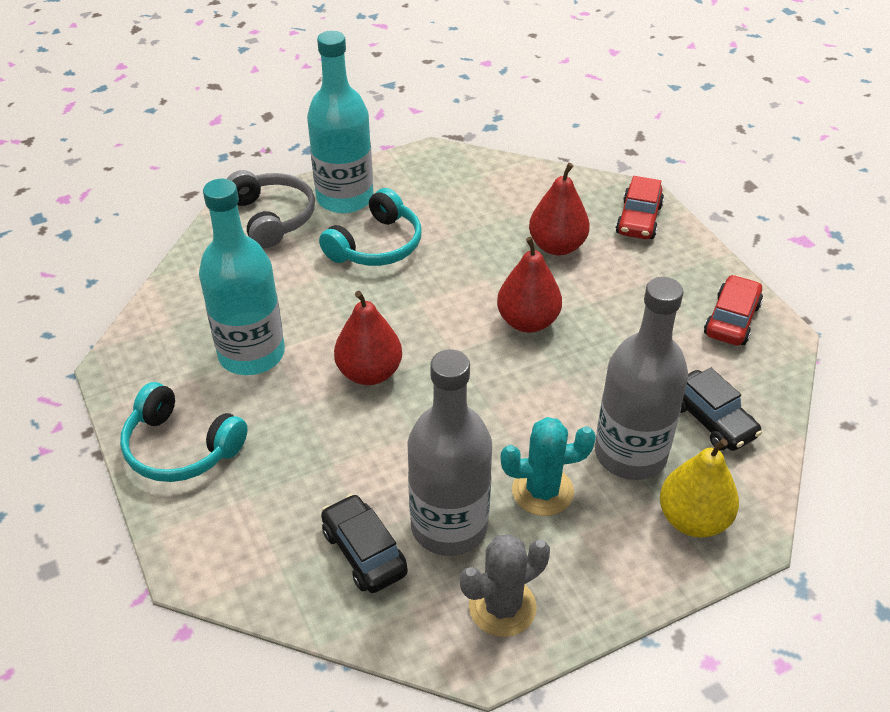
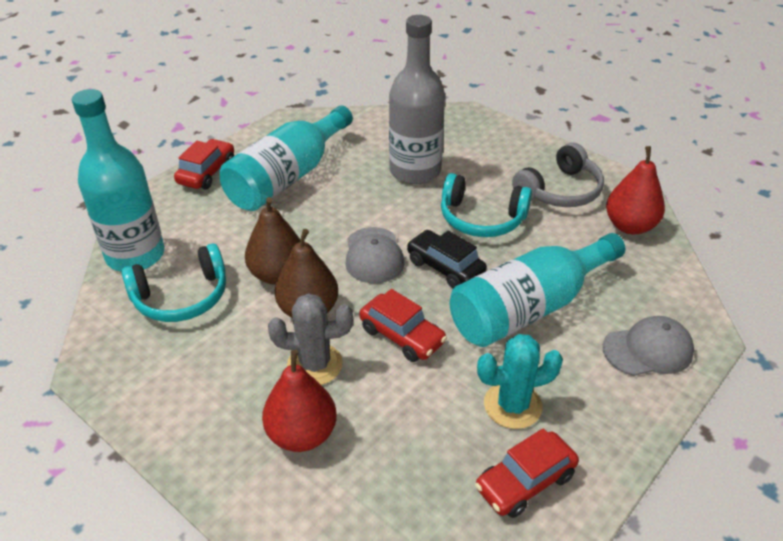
black car: 2 -> 1
brown pear: 0 -> 2
grey bottle: 2 -> 1
grey cap: 0 -> 2
red car: 2 -> 3
red pear: 3 -> 2
turquoise bottle: 2 -> 3
yellow pear: 1 -> 0

